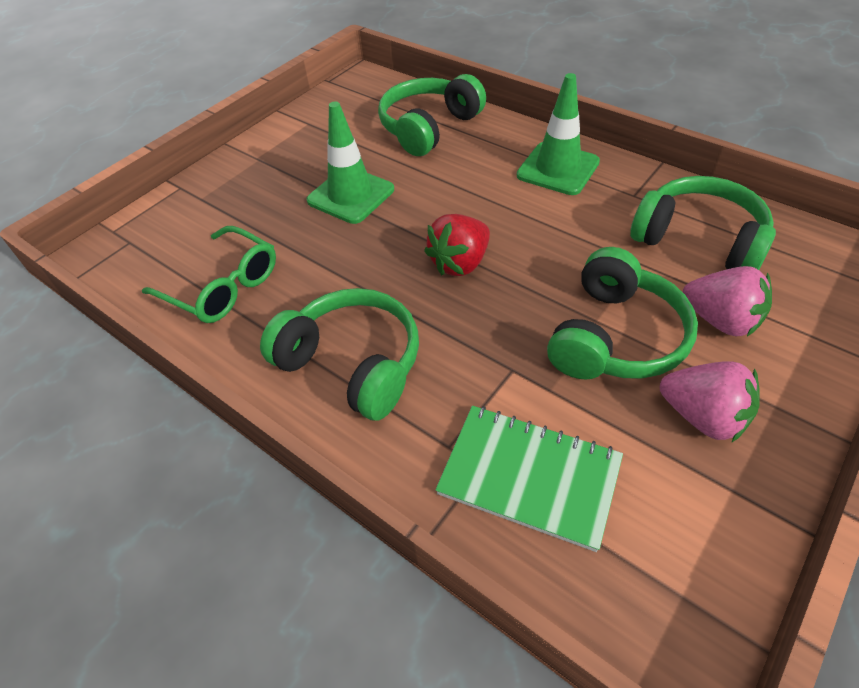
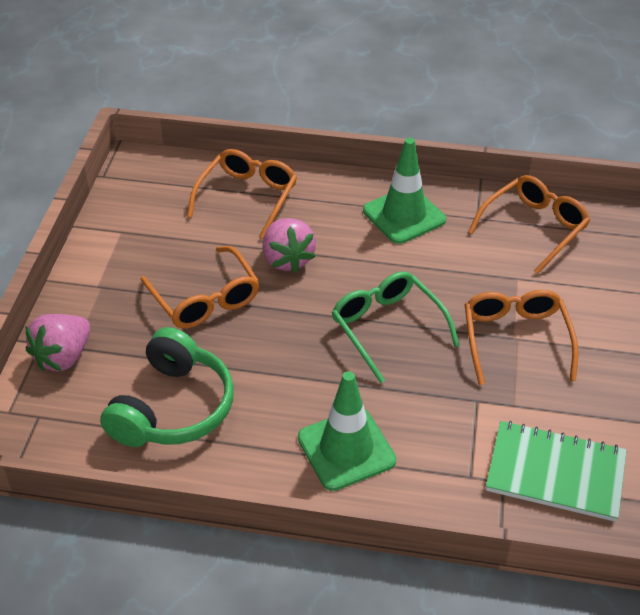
green headphones: 4 -> 1
orange glasses: 0 -> 4
red strawberry: 1 -> 0

